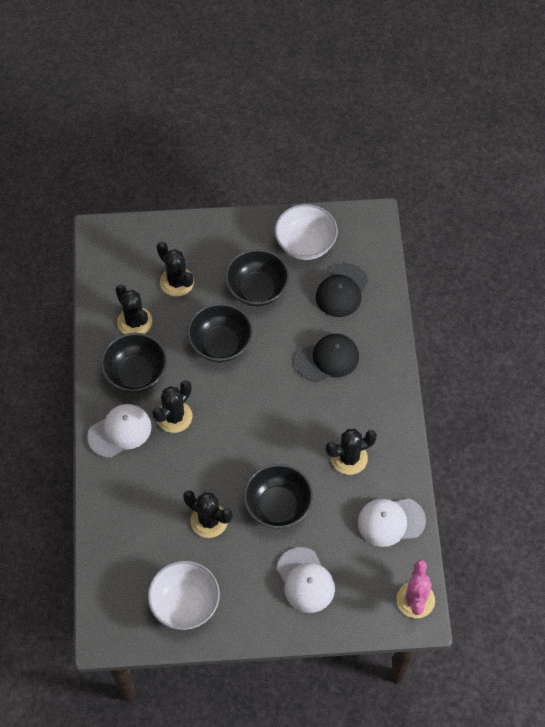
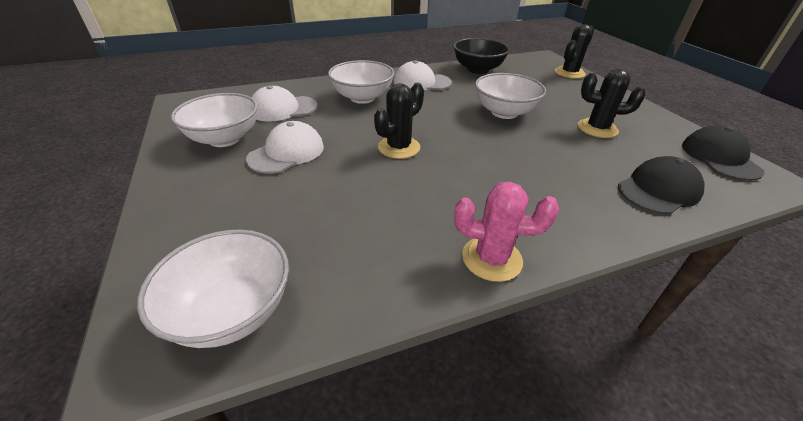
black bowl: 4 -> 1
black cactus: 5 -> 3
white bowl: 2 -> 4

